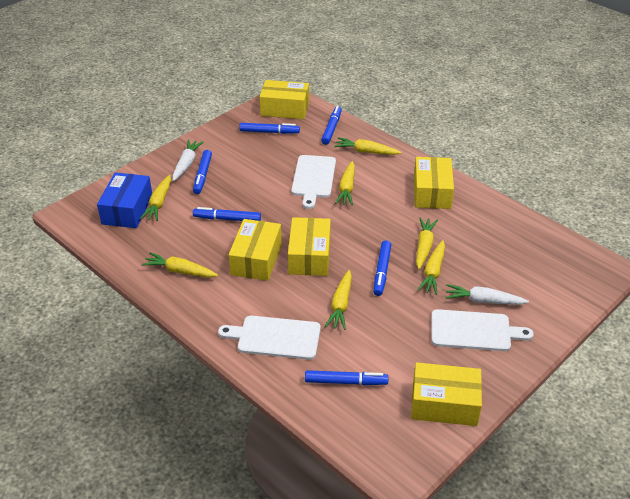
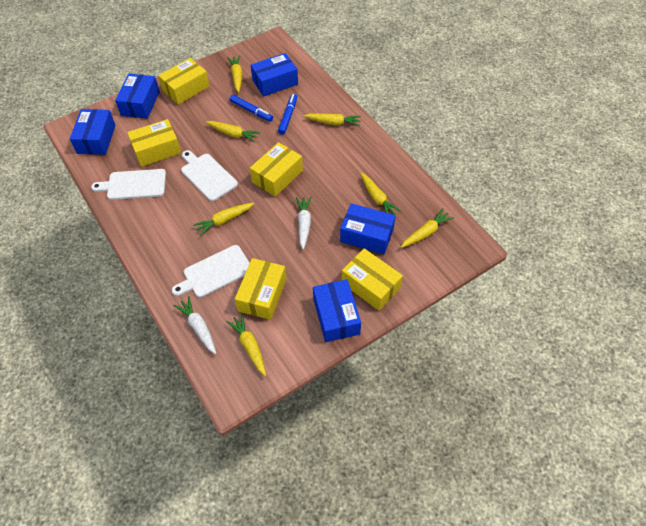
blue box: 1 -> 5
blue marker: 6 -> 2

